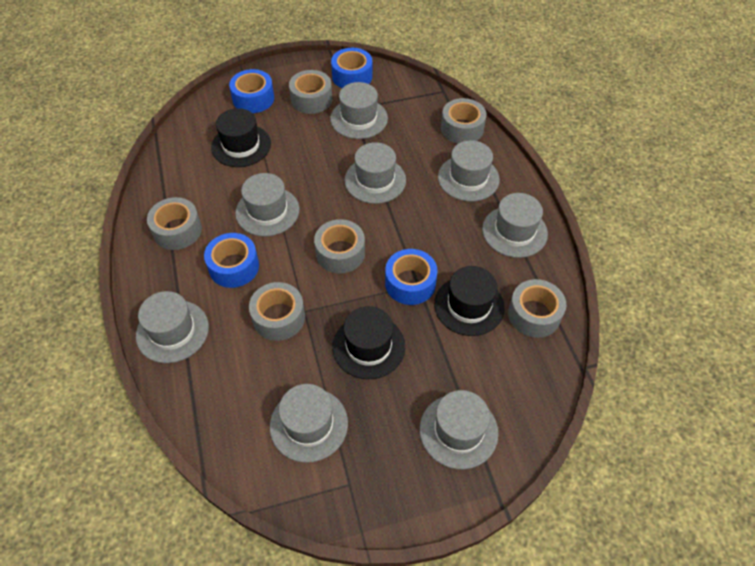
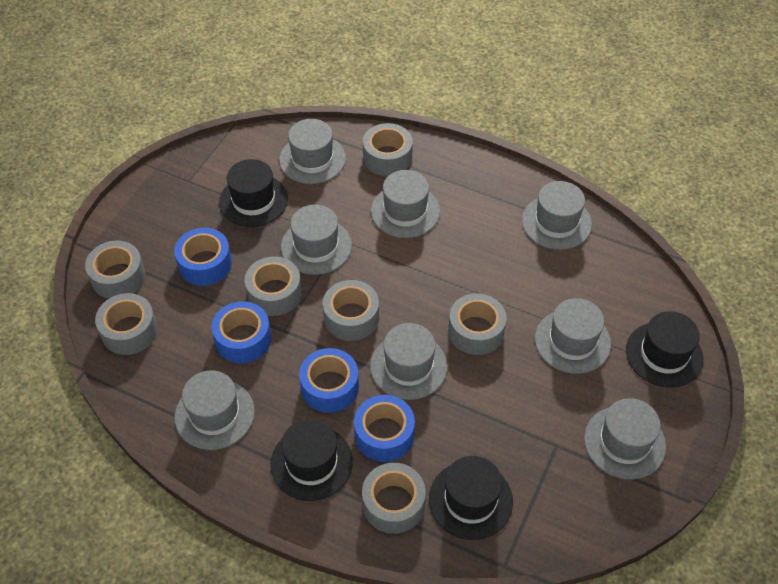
black hat: 3 -> 4
grey tape: 6 -> 7

